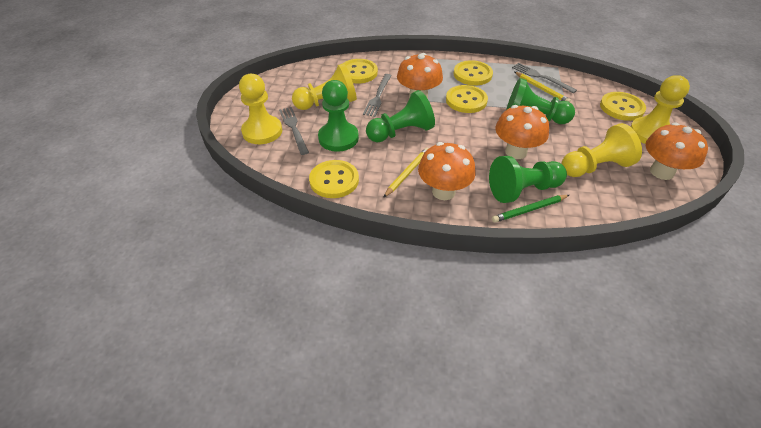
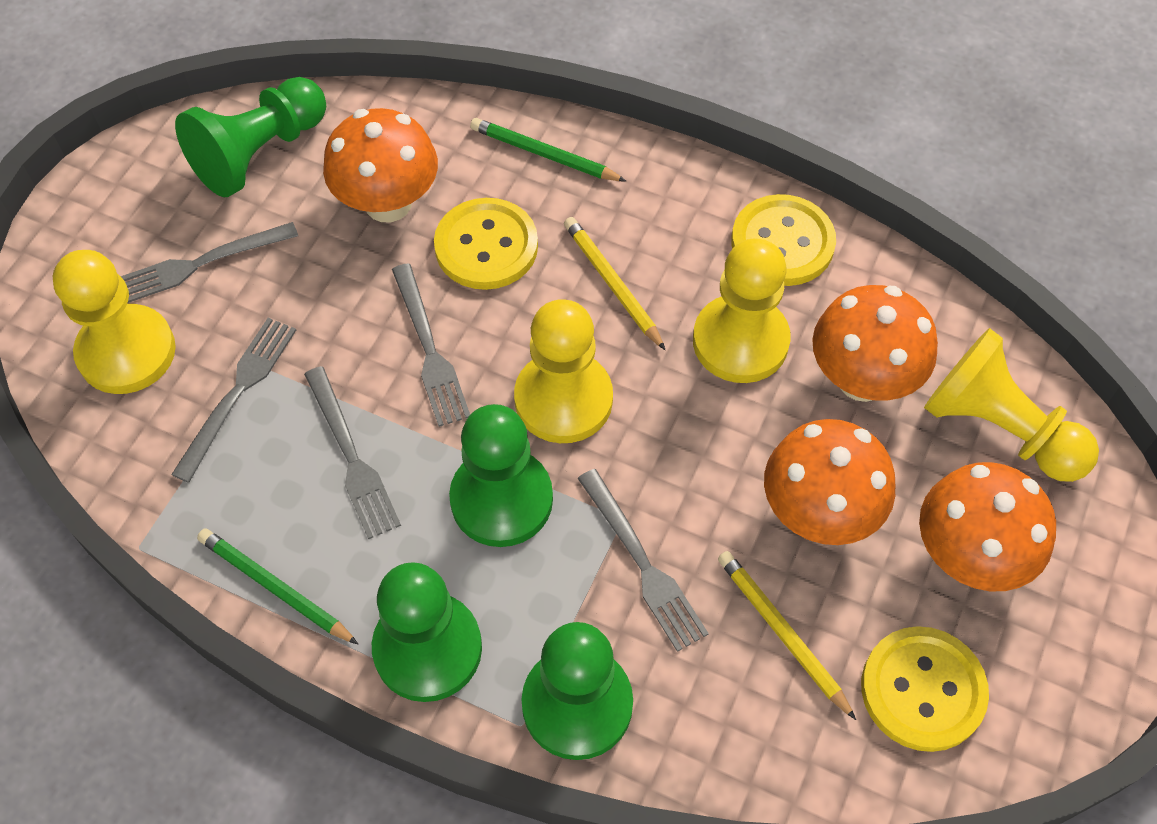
green pencil: 1 -> 2
grey fork: 3 -> 5
yellow button: 5 -> 3

